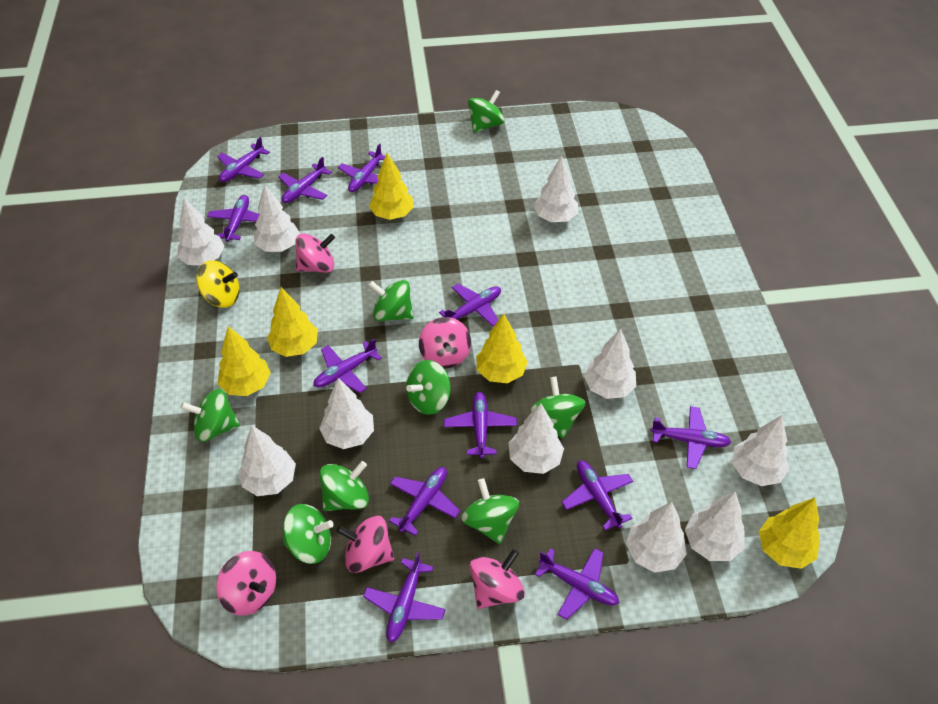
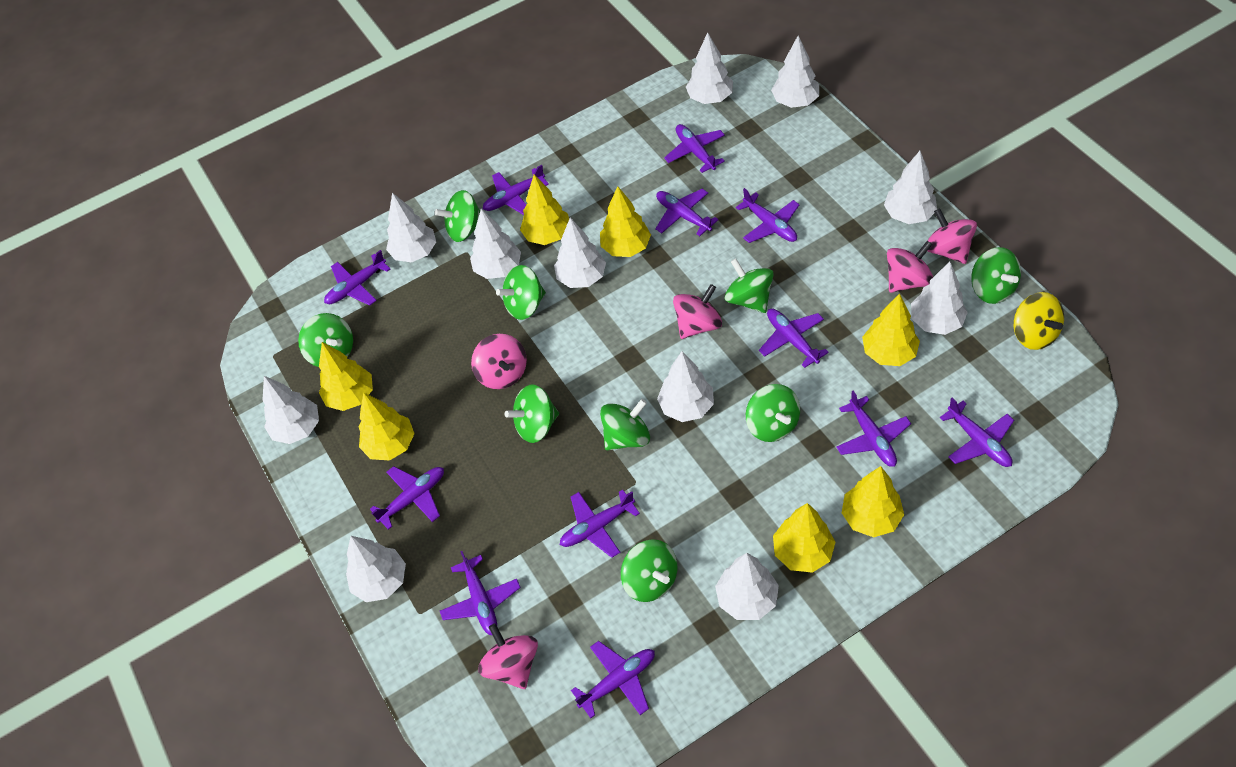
green spinning top: 8 -> 9
white tree: 10 -> 11
yellow tree: 5 -> 7

